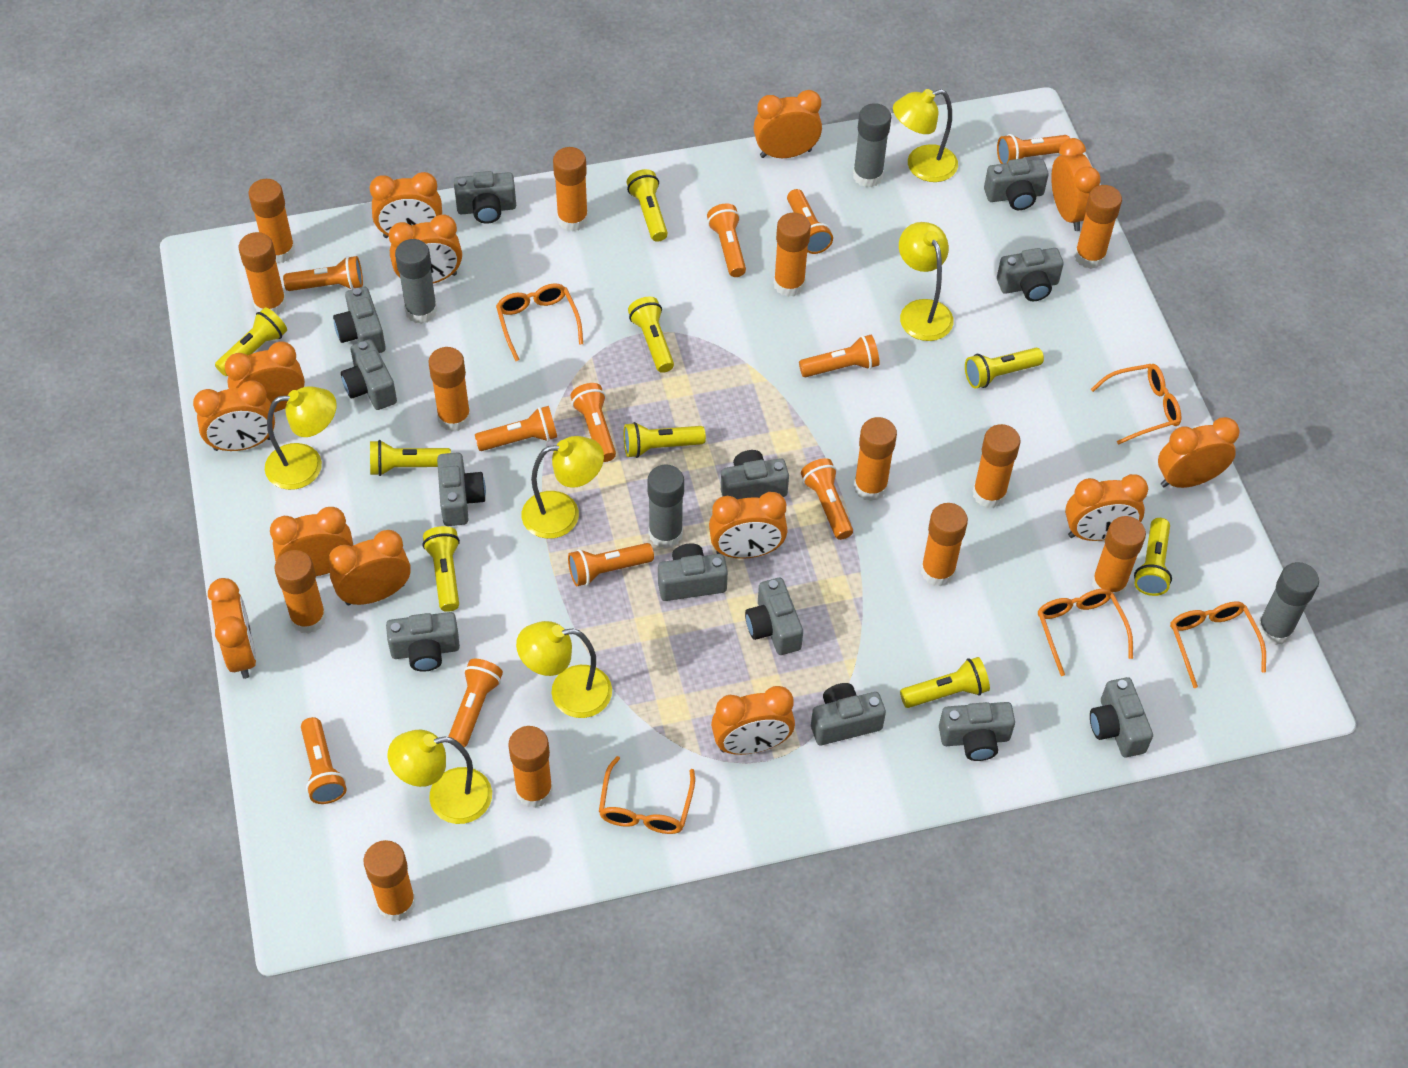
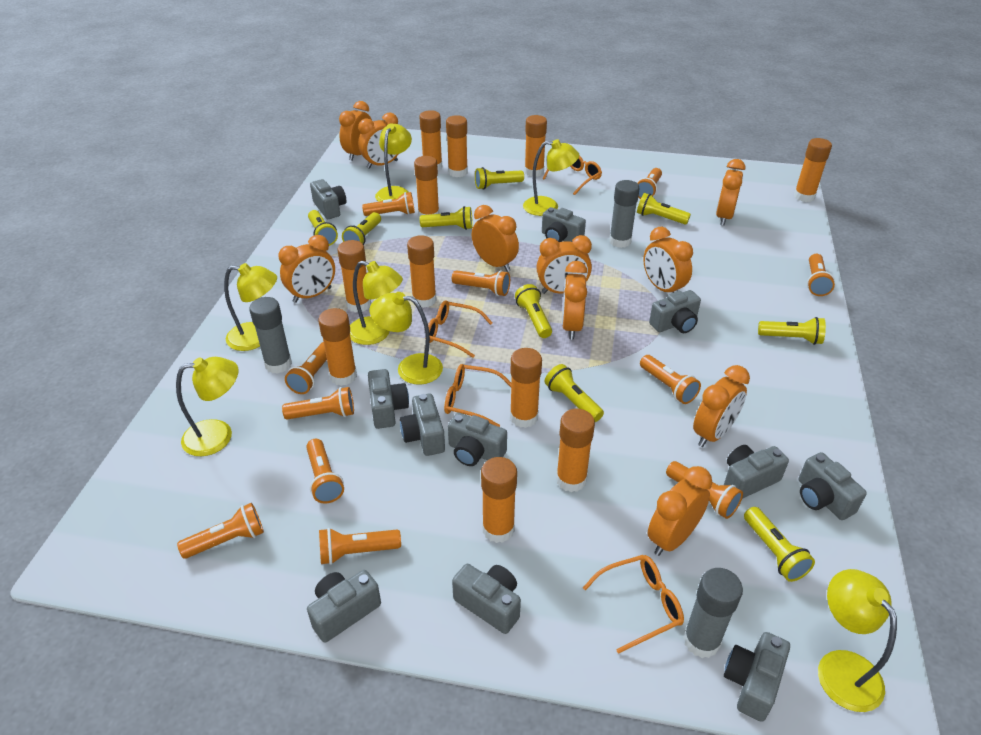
grey camera: 13 -> 11
grey glue stick: 4 -> 3
orange clock: 13 -> 10
orange glasses: 5 -> 4
orange glue stick: 13 -> 11
yellow lamp: 6 -> 7

